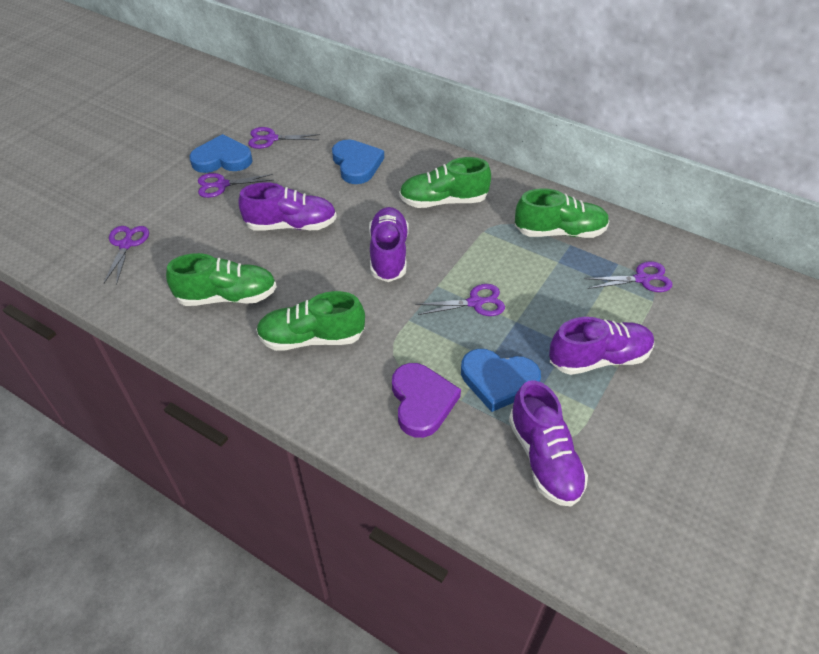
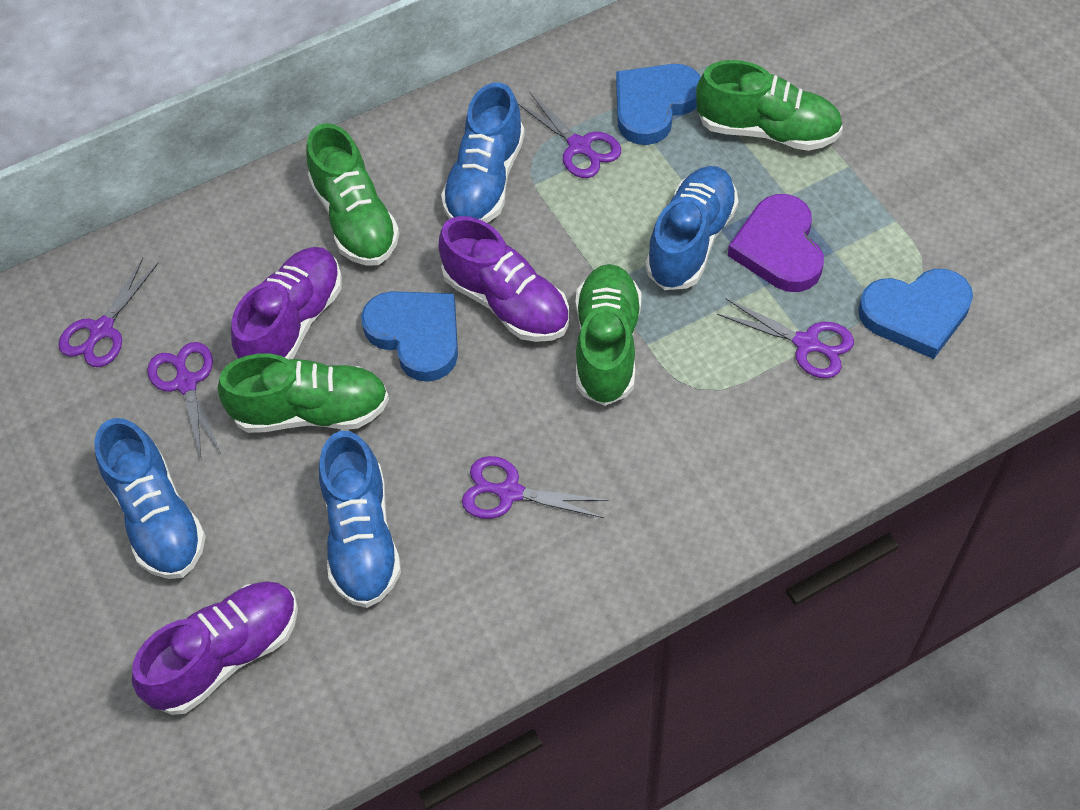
blue shoe: 0 -> 4
purple shoe: 4 -> 3

